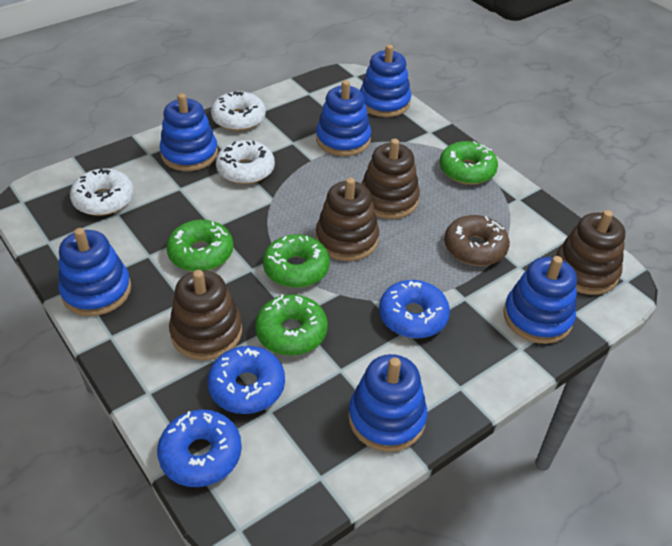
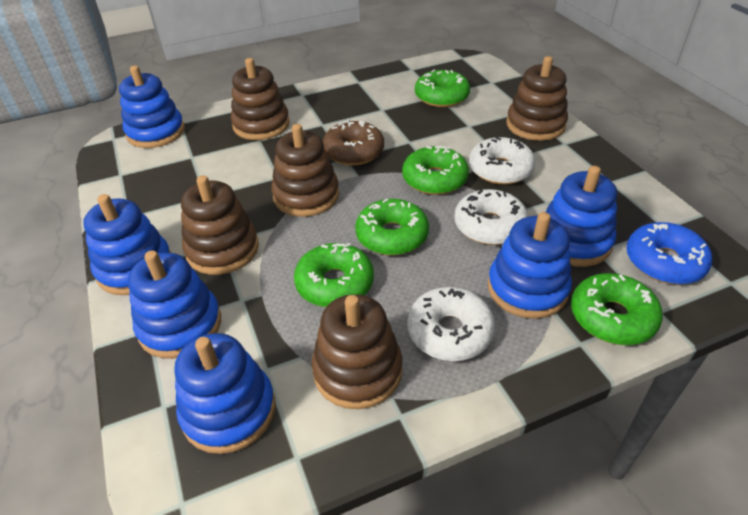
blue donut: 3 -> 1
brown stacking toy: 4 -> 5
green donut: 4 -> 5

